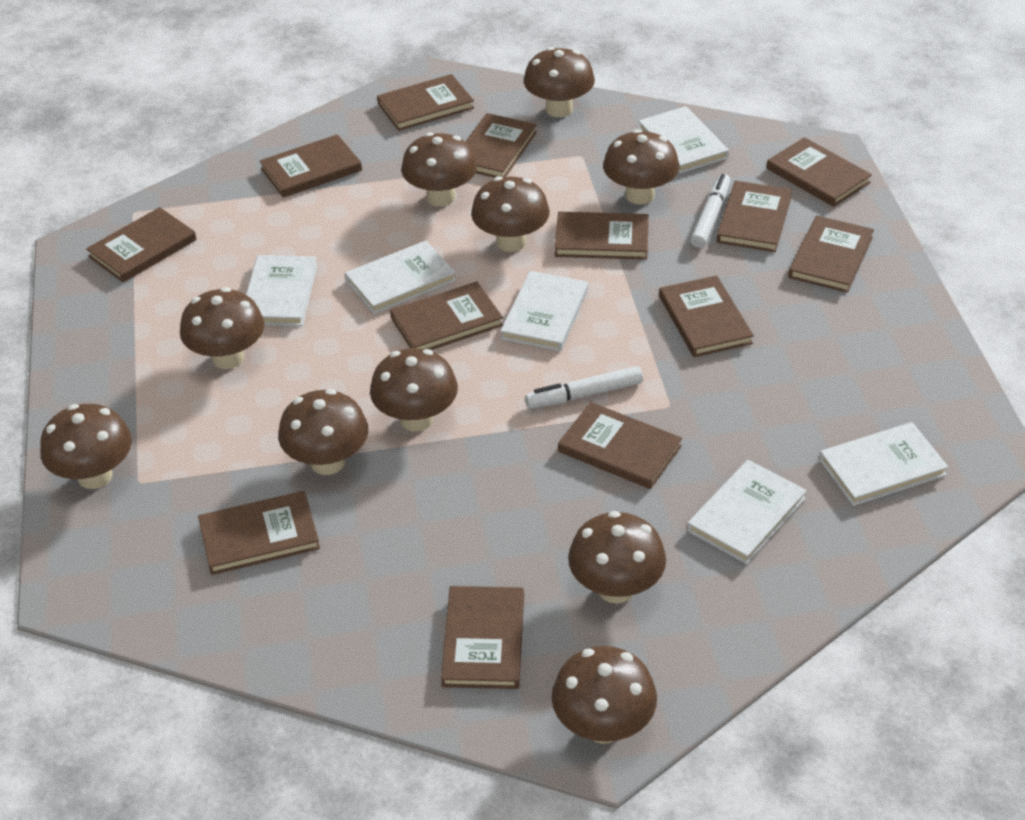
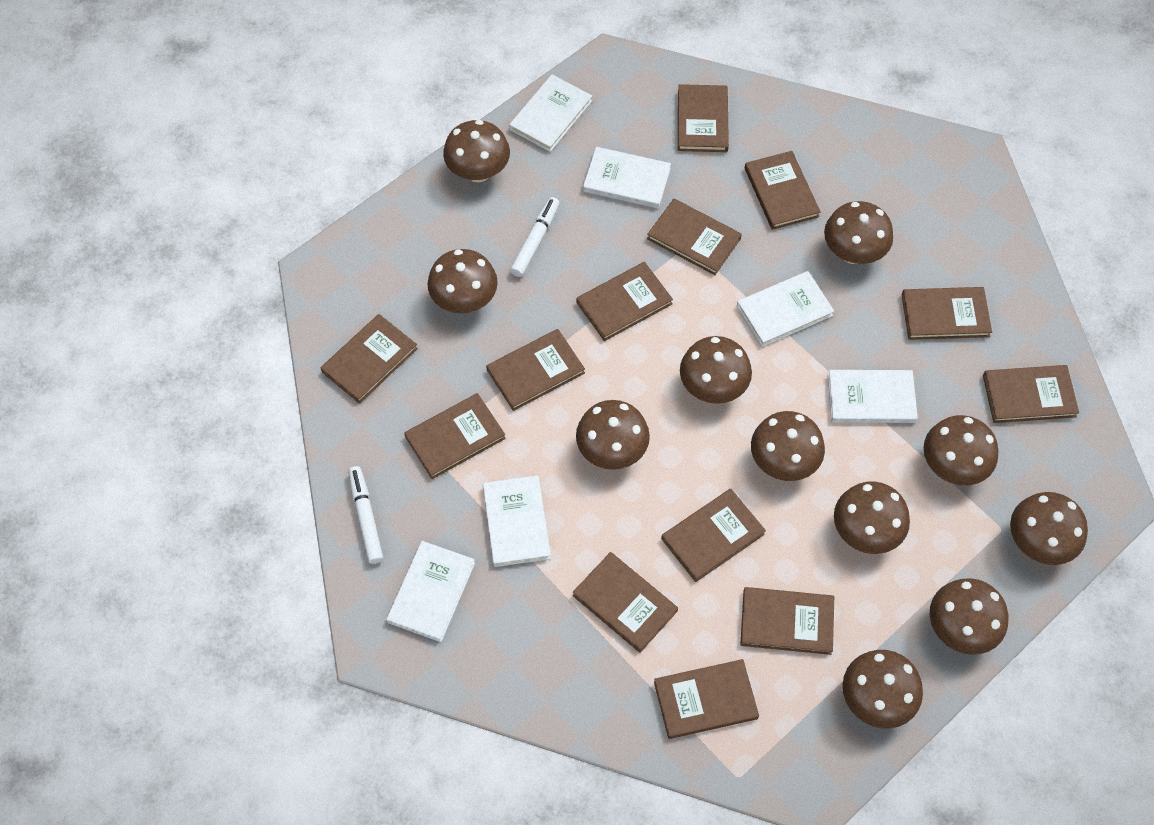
brown mushroom: 10 -> 11

